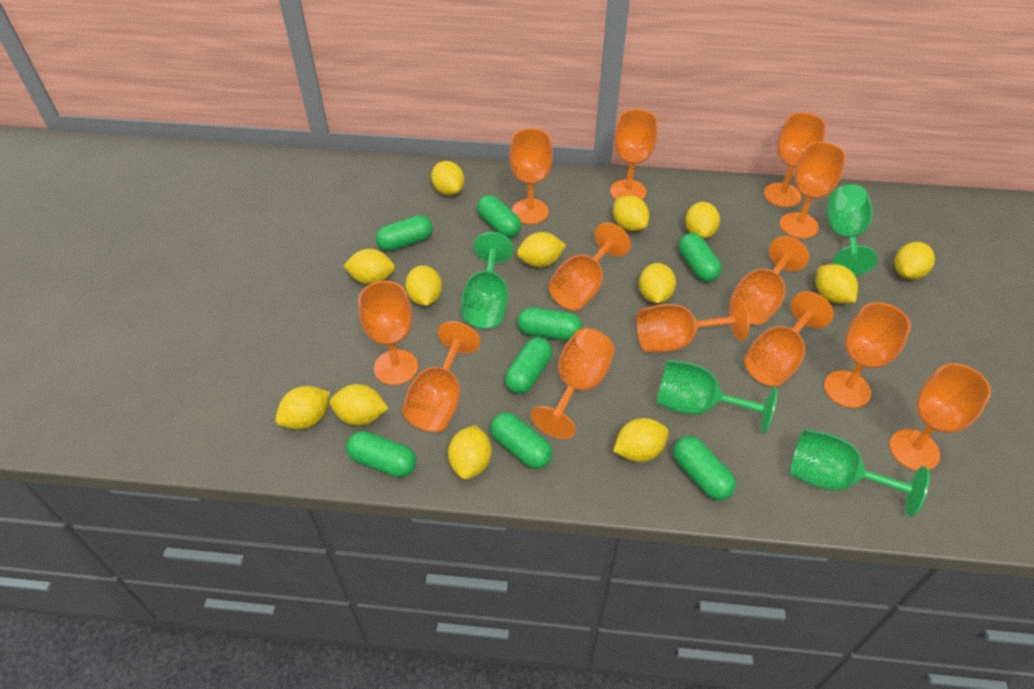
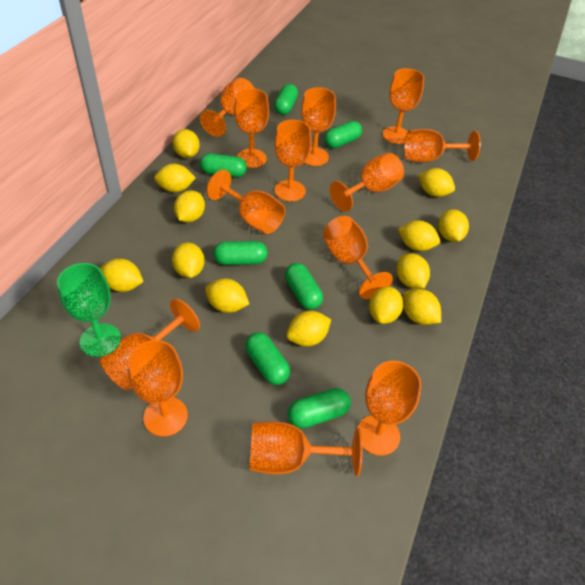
green capsule: 8 -> 7
green goblet: 4 -> 1

